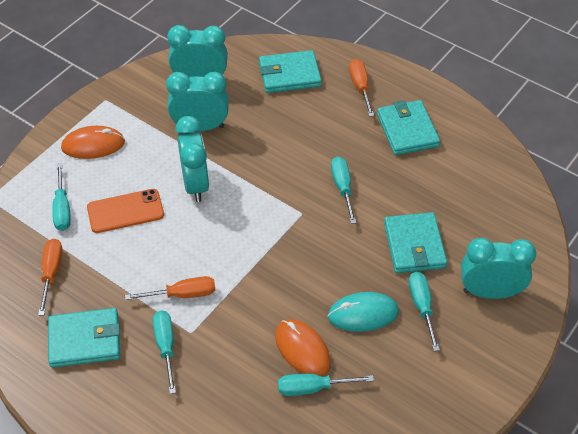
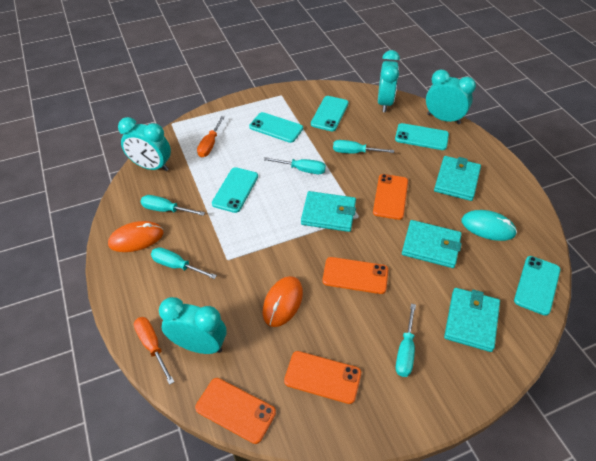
orange phone: 1 -> 4
orange screwdriver: 3 -> 2
turquoise phone: 0 -> 5

